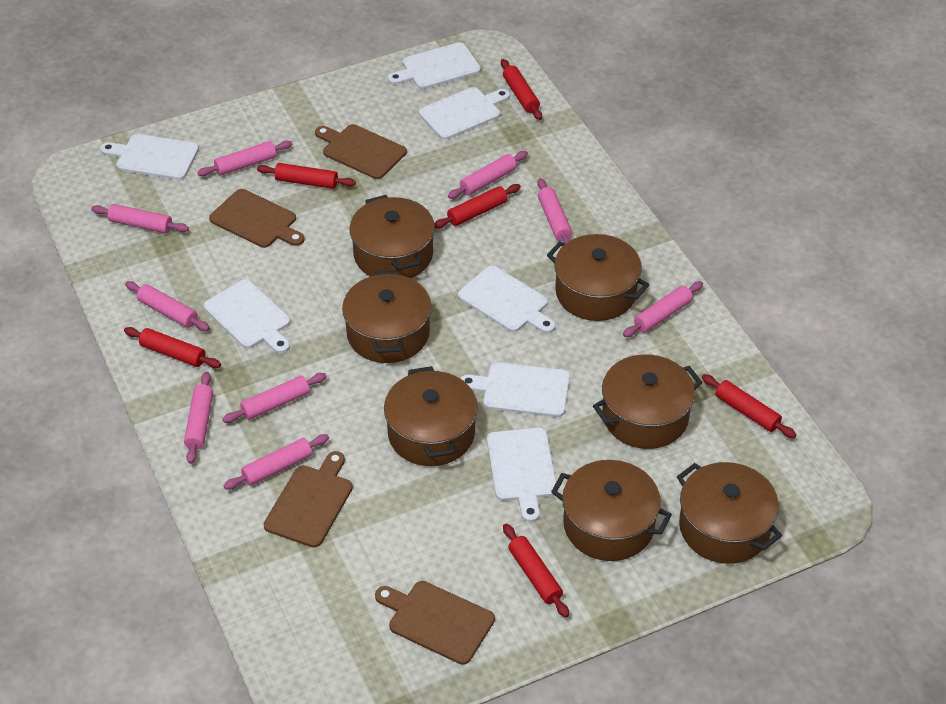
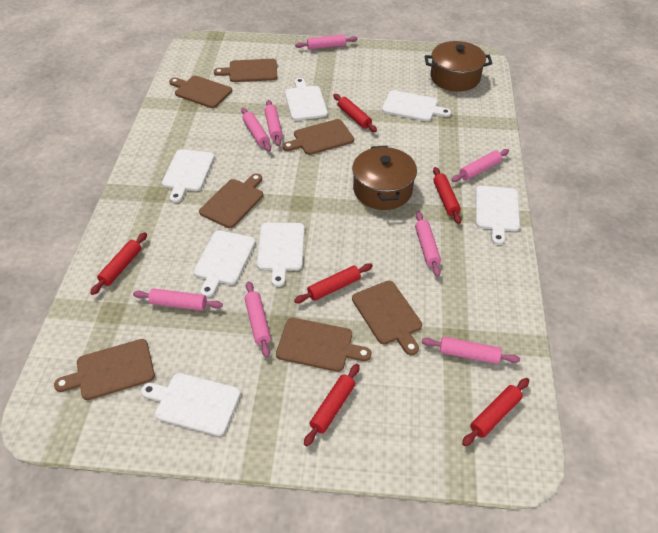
brown cutting board: 4 -> 7
brown pot: 7 -> 2
pink rolling pin: 9 -> 8

